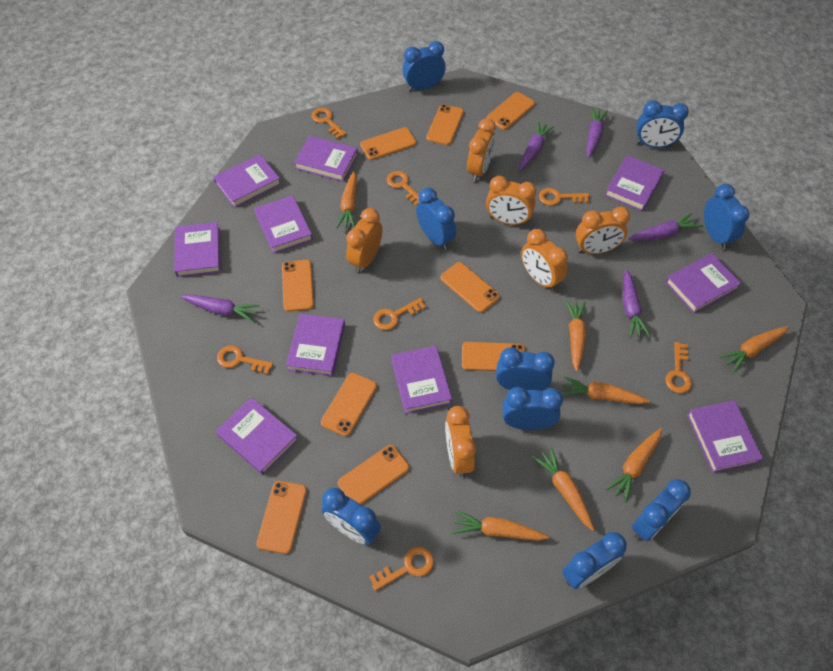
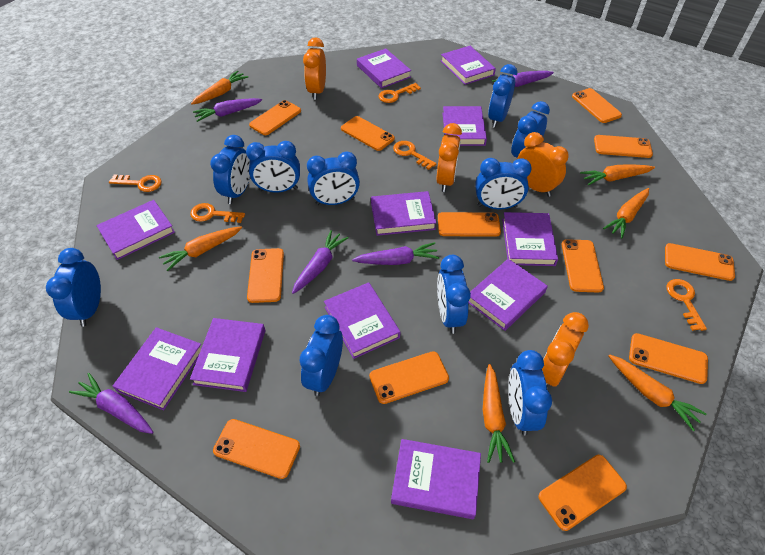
blue clock: 9 -> 10
orange carrot: 7 -> 6
orange clock: 6 -> 4
orange key: 7 -> 5
orange phone: 9 -> 12
purple book: 10 -> 11

